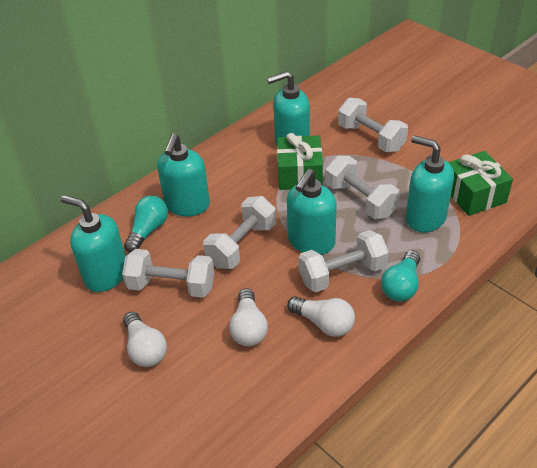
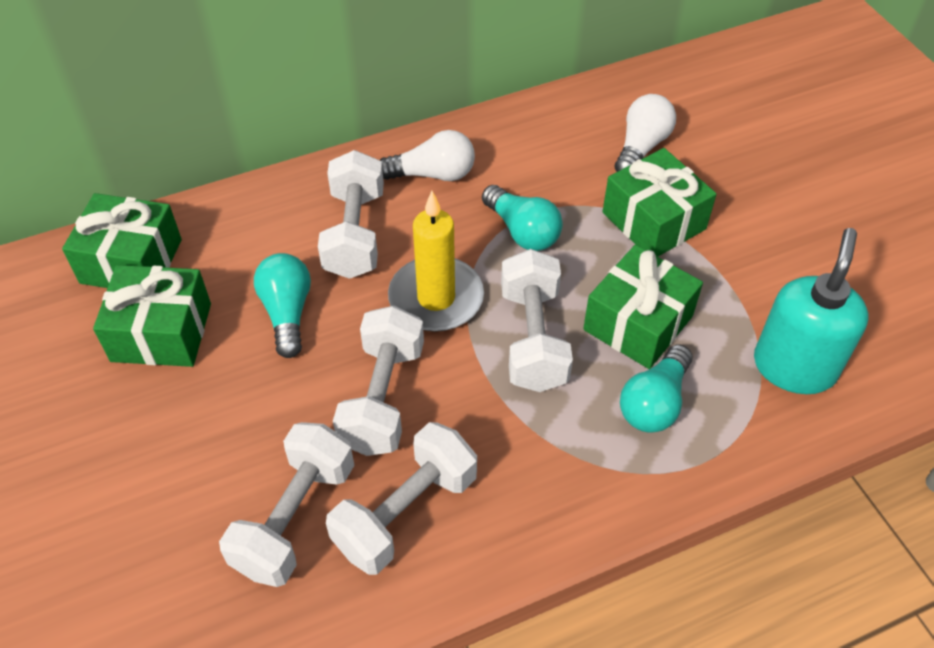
green gift: 2 -> 4
turquoise light bulb: 2 -> 3
turquoise soap dispenser: 5 -> 1
white light bulb: 3 -> 2
yellow candle: 0 -> 1

